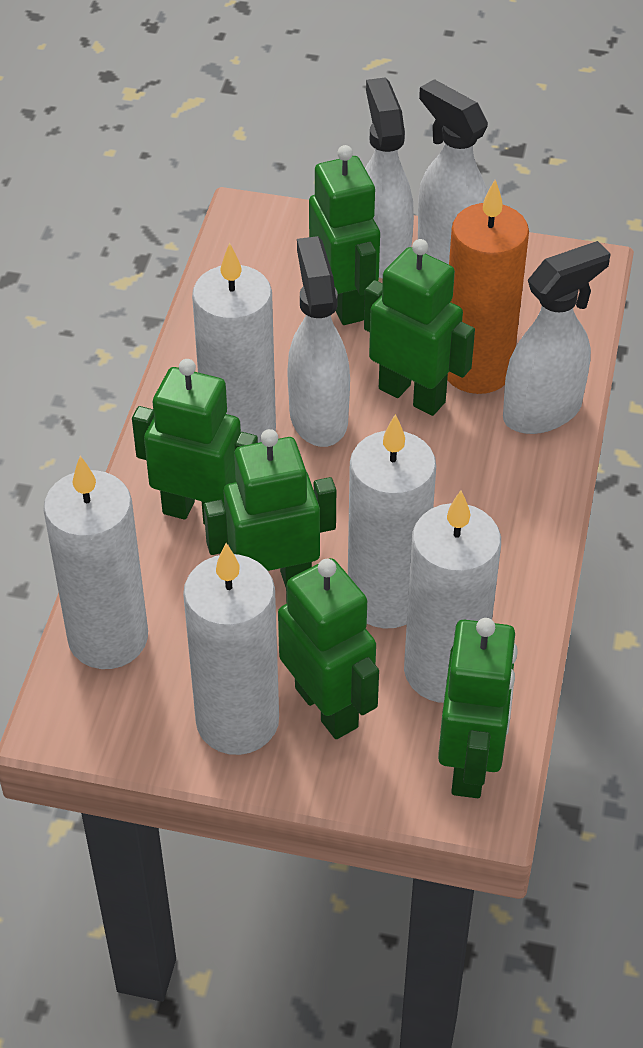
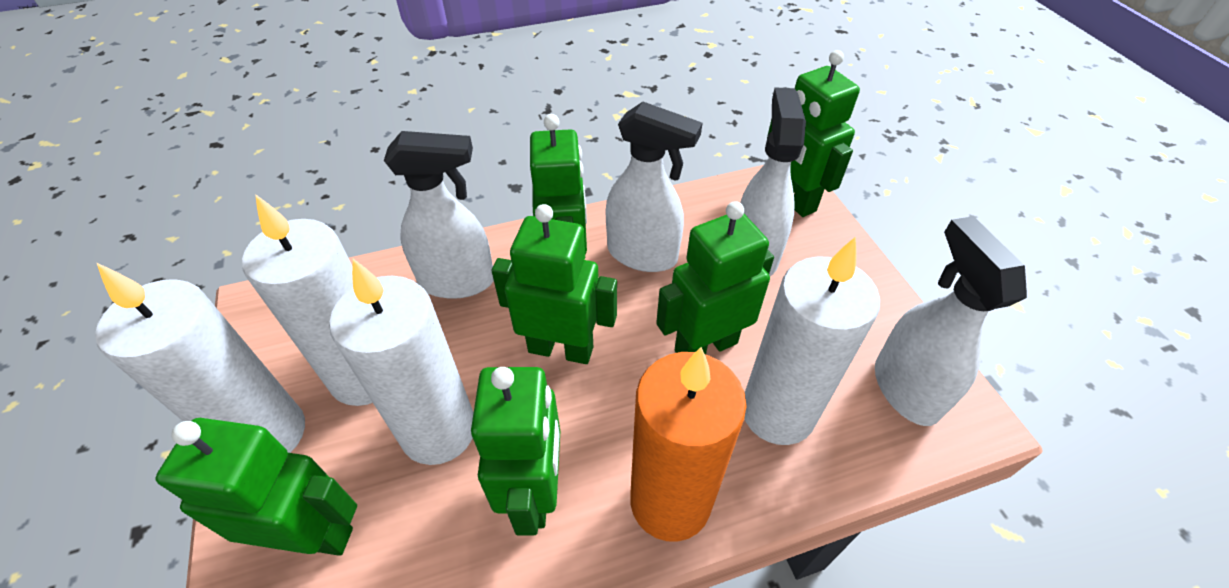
white candle: 5 -> 4

